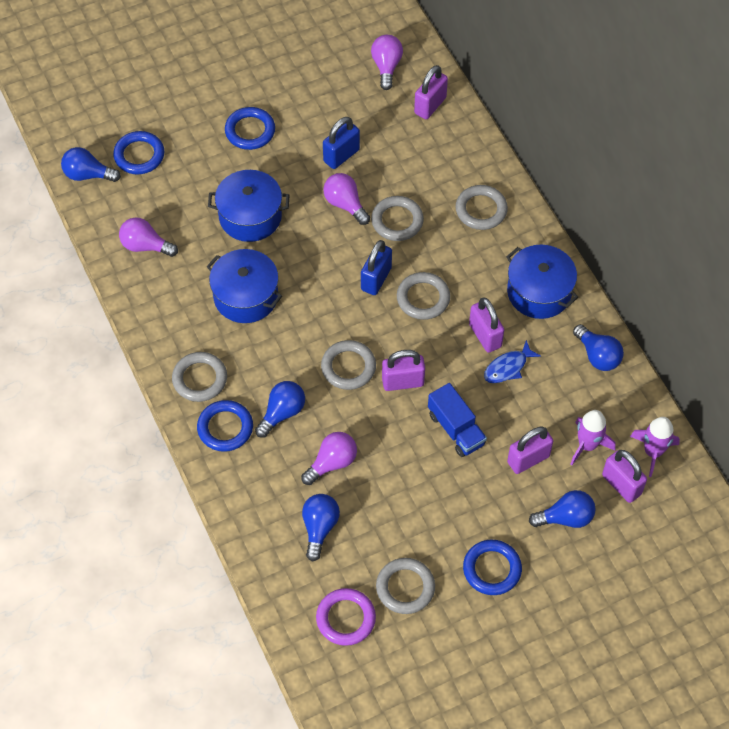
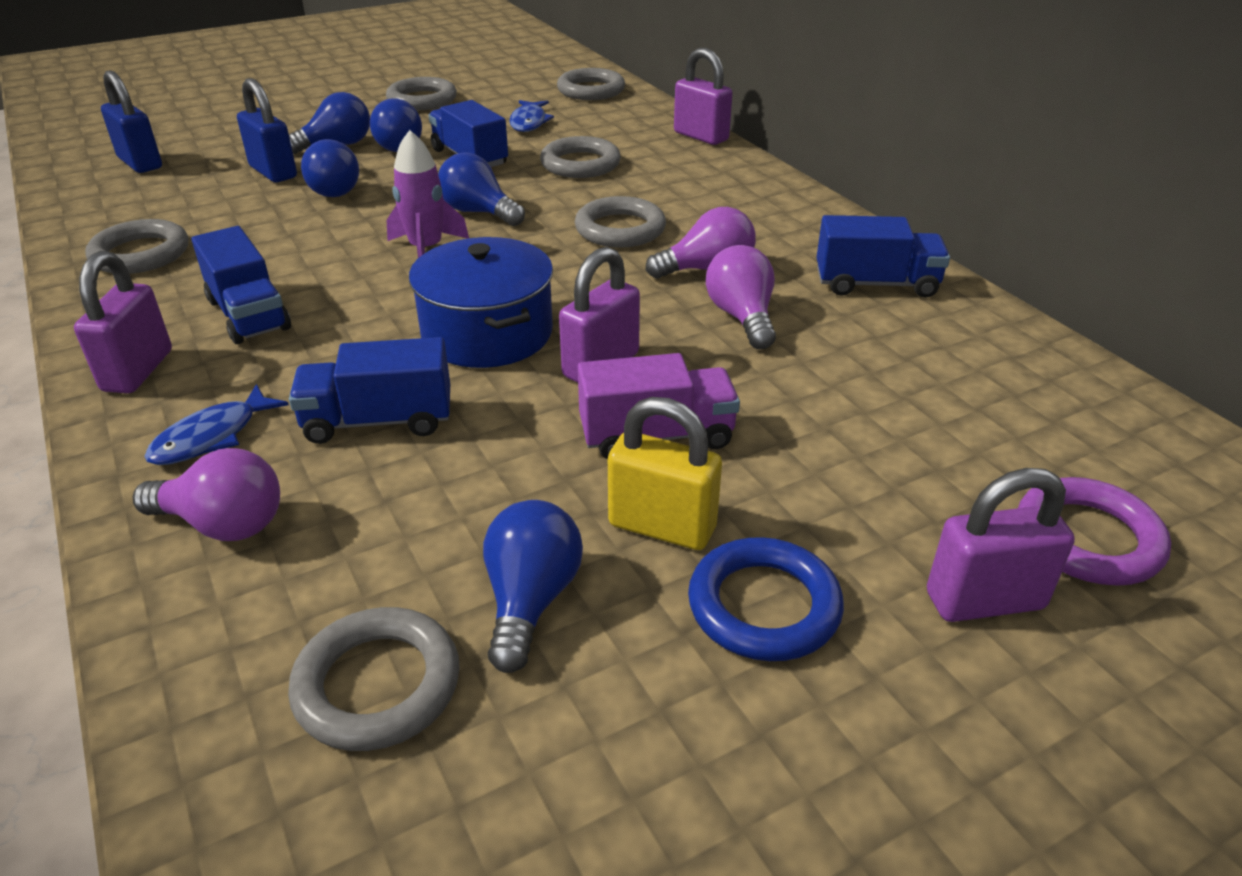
blue fish: 1 -> 2
blue pot: 3 -> 1
blue ring: 4 -> 1
blue truck: 1 -> 4
purple light bulb: 4 -> 3
purple padlock: 5 -> 4
purple rocket: 2 -> 1
purple truck: 0 -> 1
yellow padlock: 0 -> 1

